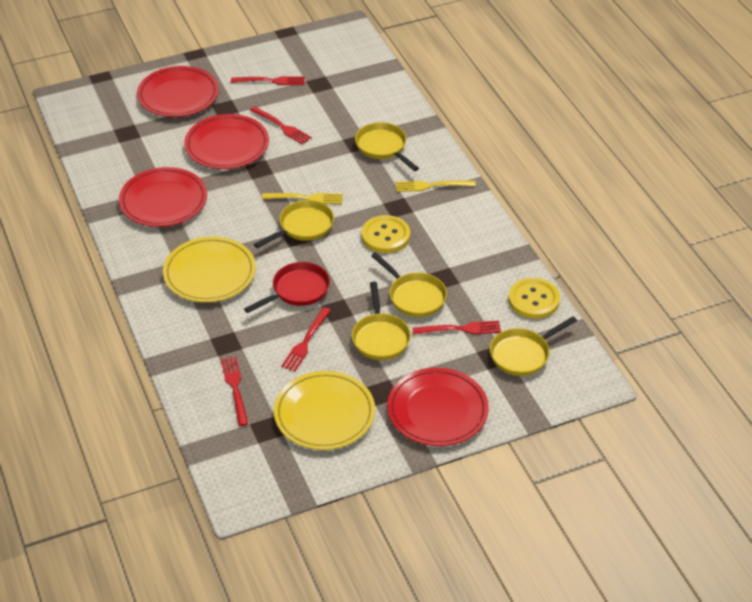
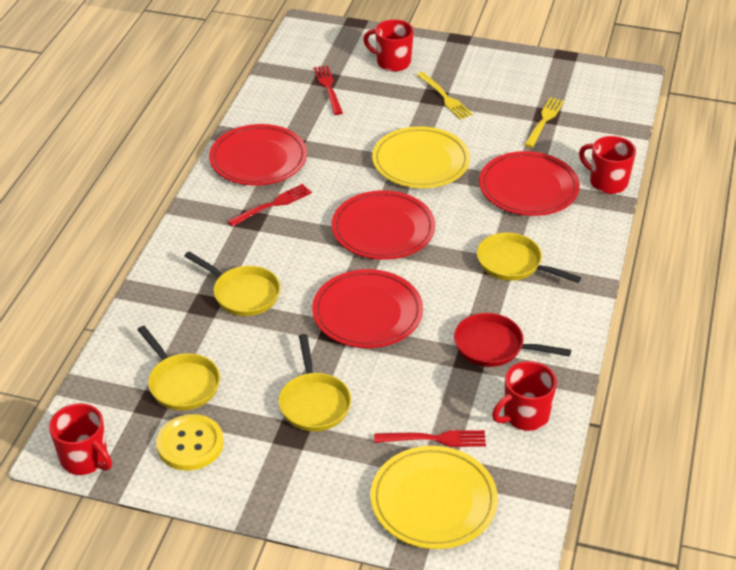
red fork: 5 -> 3
red mug: 0 -> 4
yellow button: 2 -> 1
yellow pan: 5 -> 4

